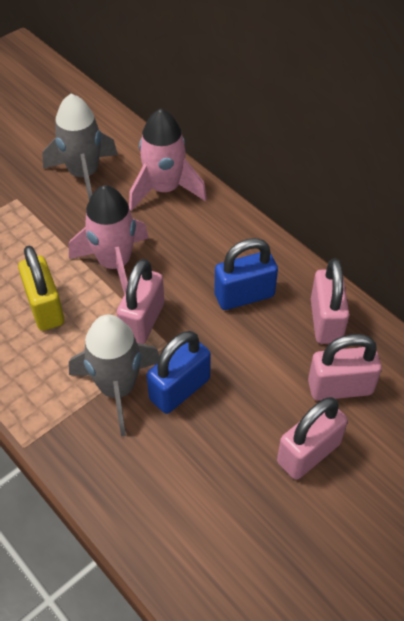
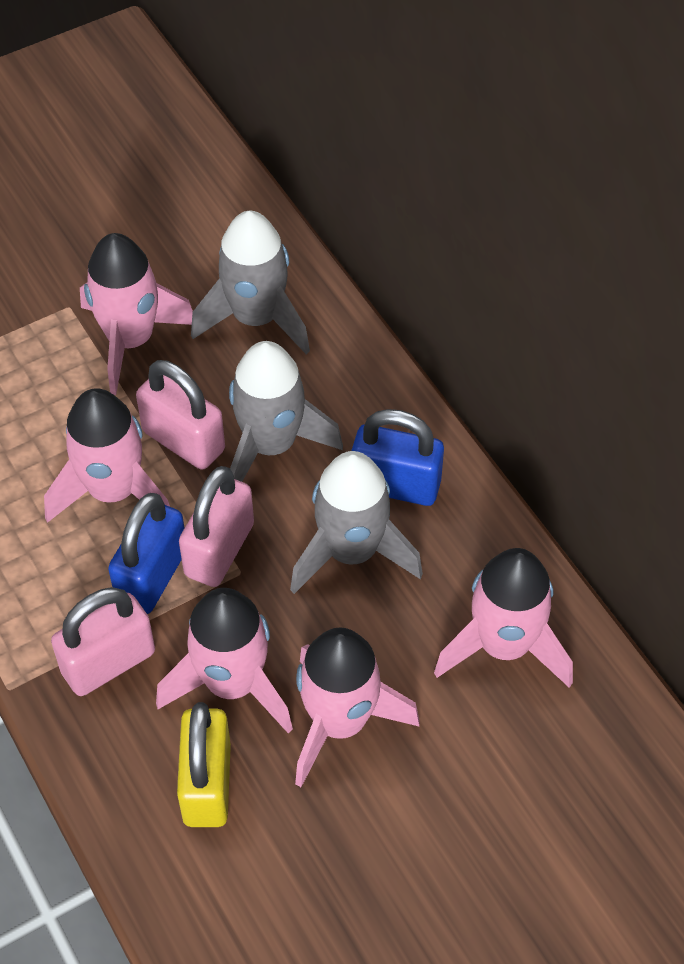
grey rocket: 2 -> 3
pink padlock: 4 -> 3
pink rocket: 2 -> 5

